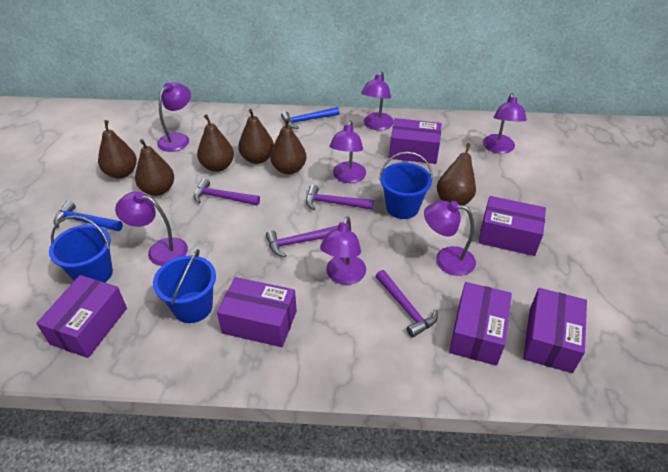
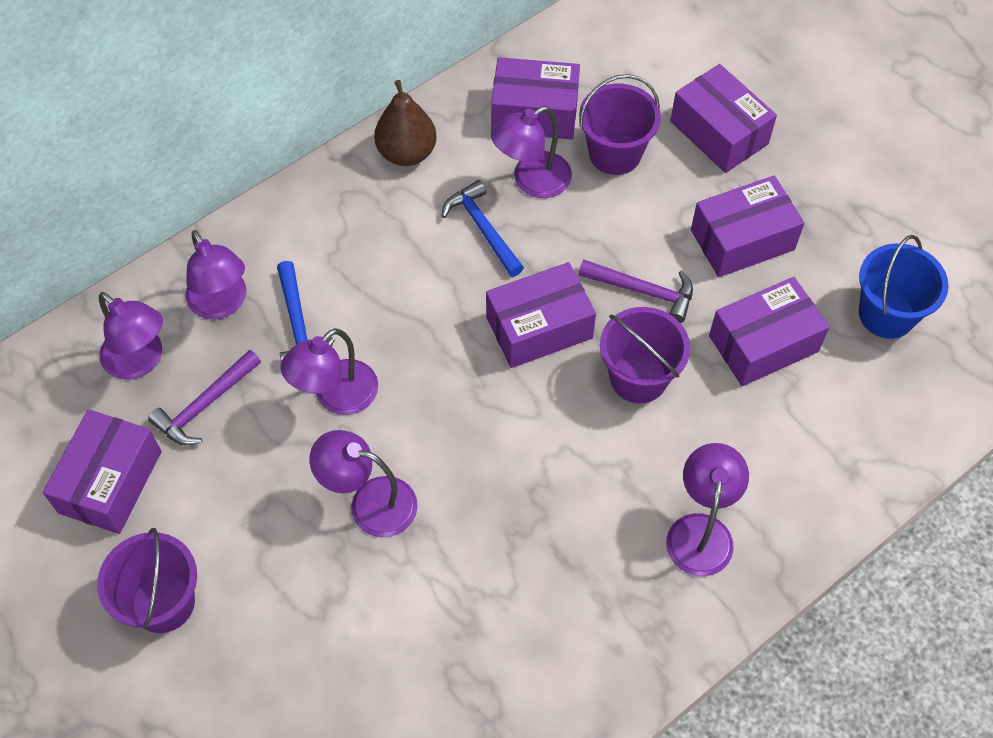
blue bucket: 3 -> 1
brown pear: 6 -> 1
purple bucket: 0 -> 3
purple hammer: 4 -> 2
purple lamp: 7 -> 6

